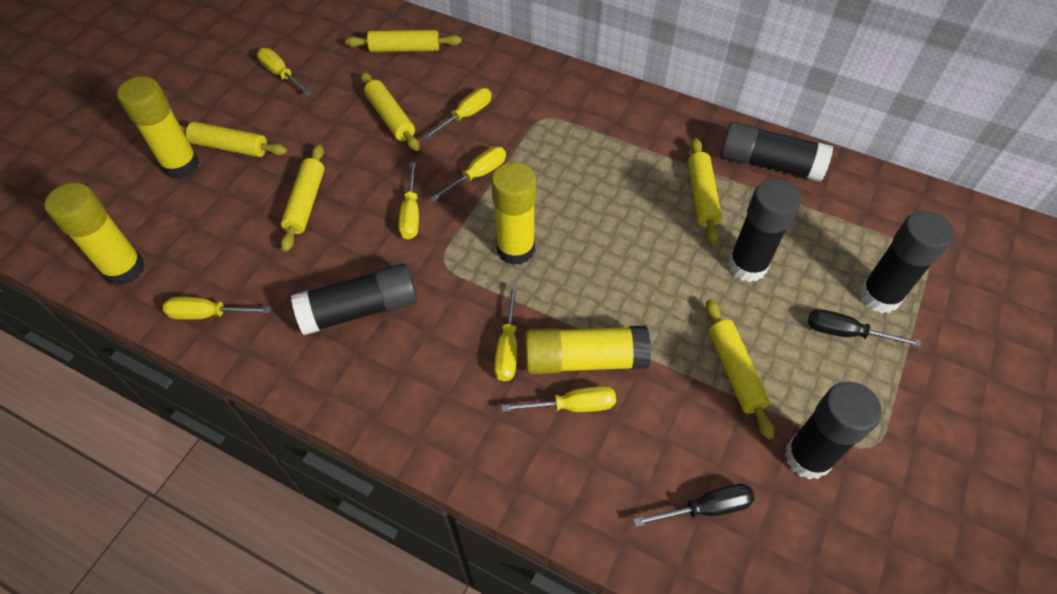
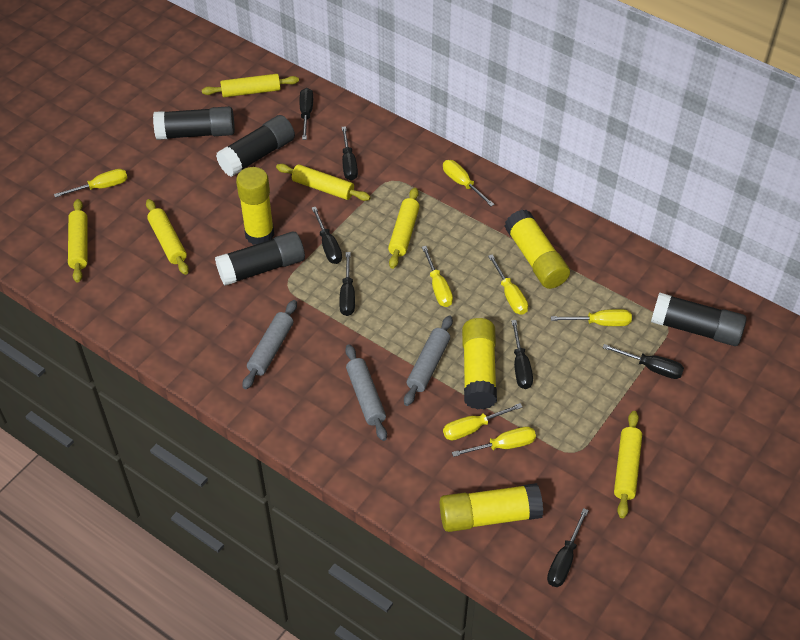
black glue stick: 5 -> 4
black screwdriver: 2 -> 7
grey rolling pin: 0 -> 3

